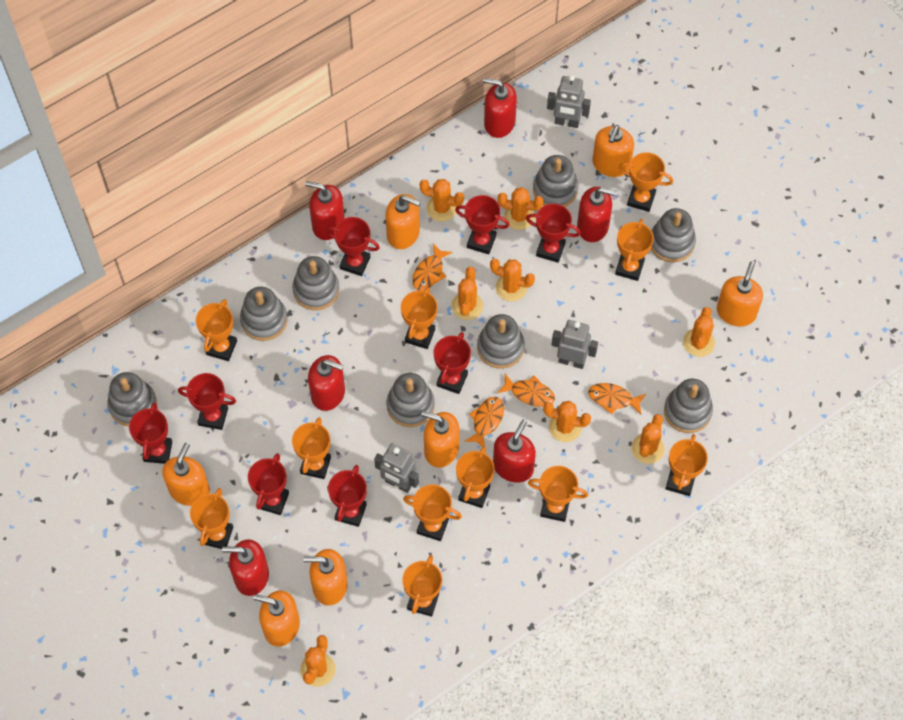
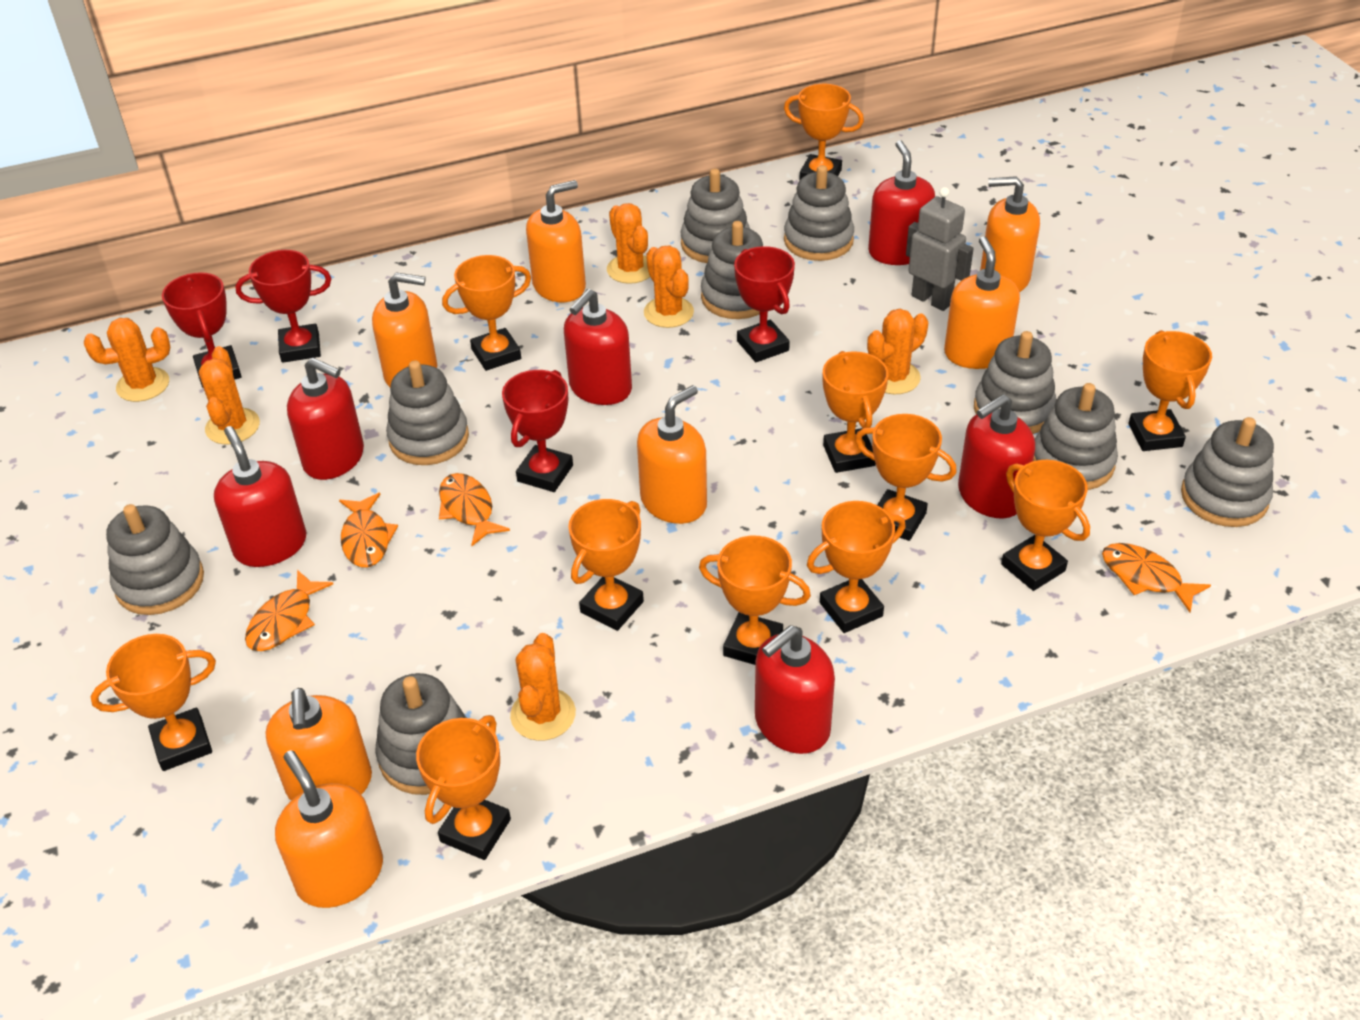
grey robot: 3 -> 1
grey stacking toy: 8 -> 9
orange cactus: 8 -> 6
red trophy: 8 -> 4

